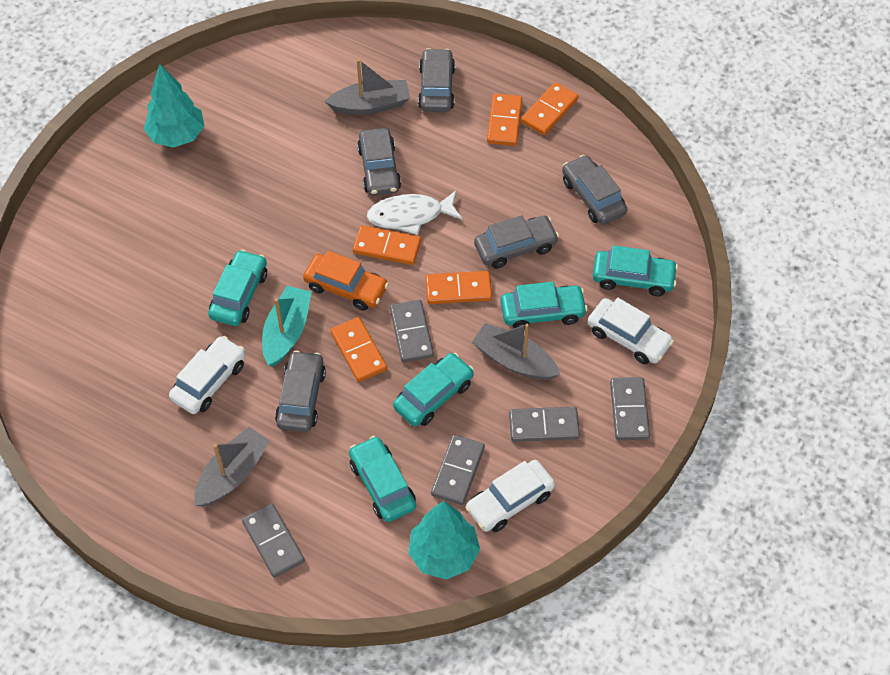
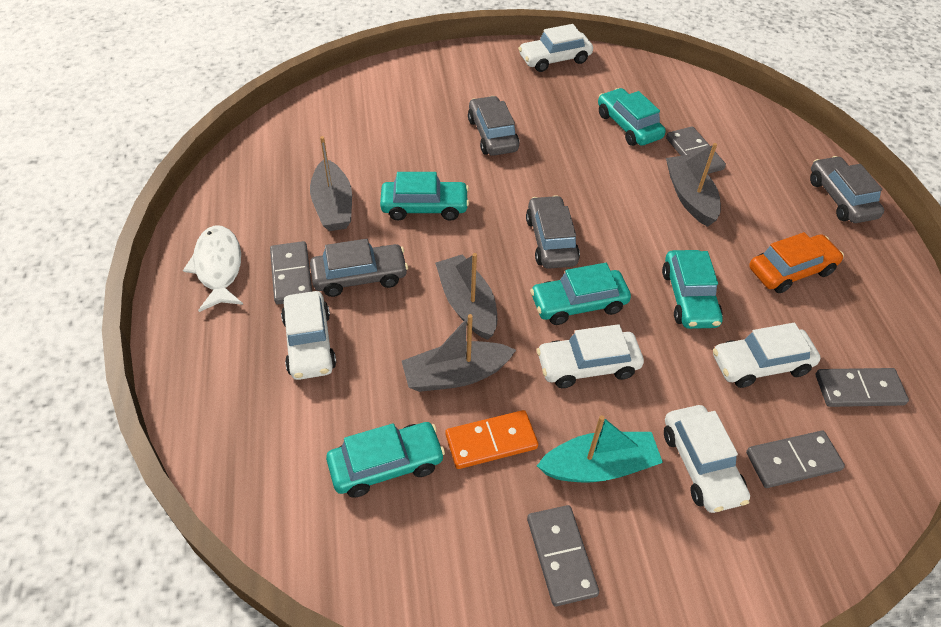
grey boat: 3 -> 4
grey car: 5 -> 4
orange domino: 5 -> 1
turquoise tree: 2 -> 0
white car: 3 -> 5

